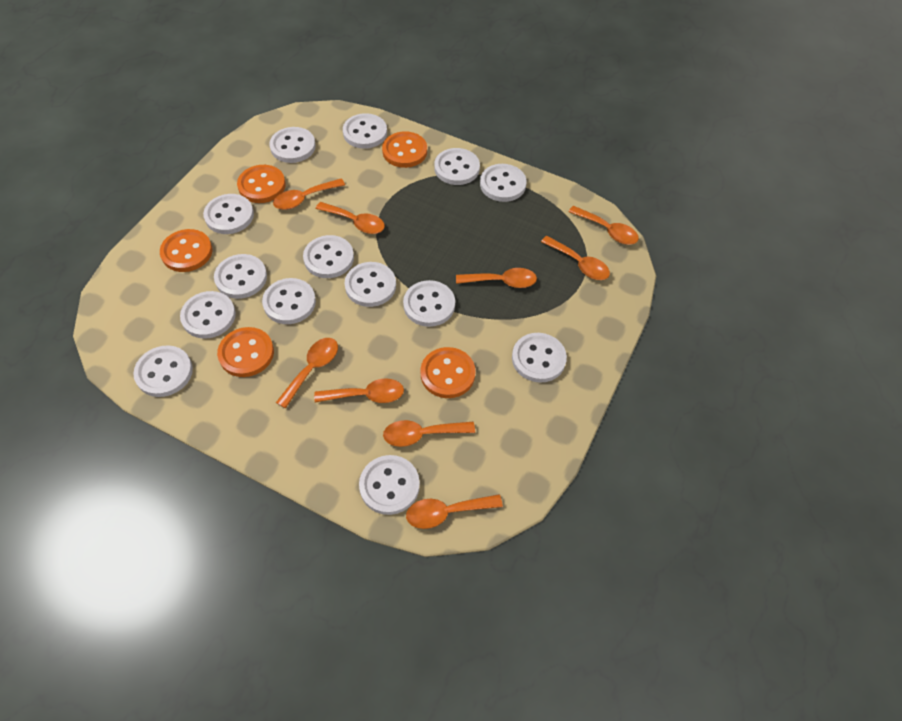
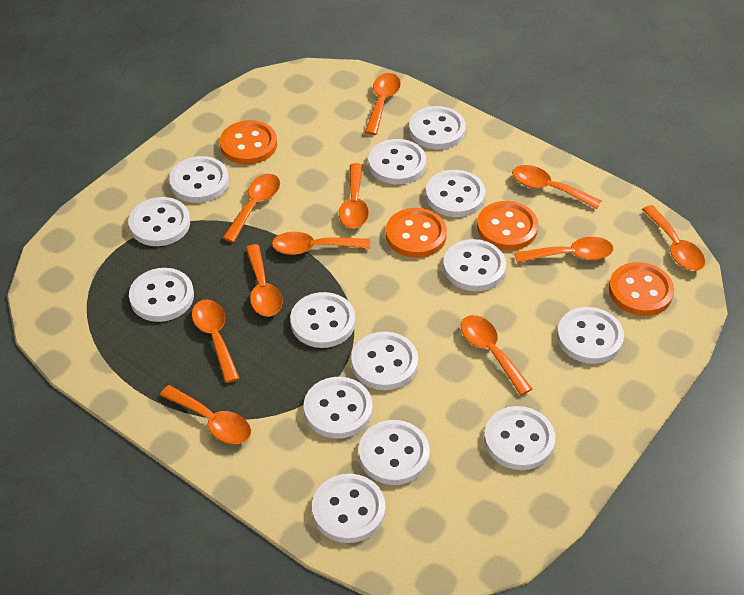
orange button: 5 -> 4
orange spoon: 9 -> 11

